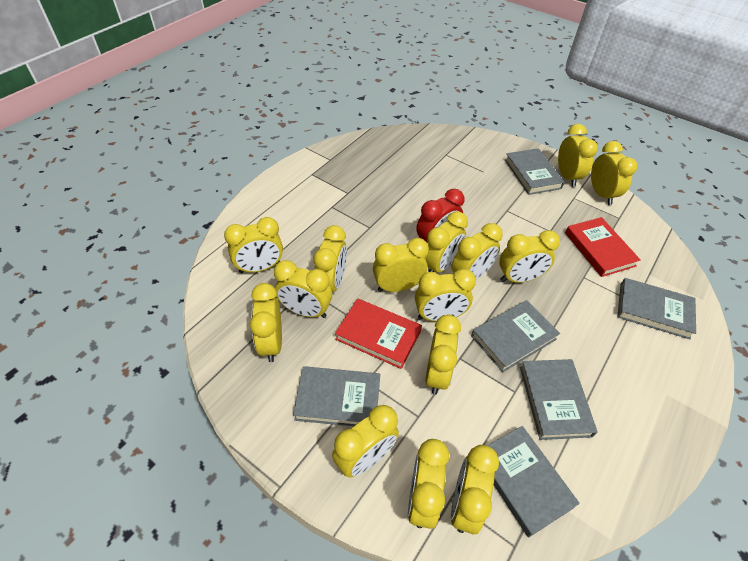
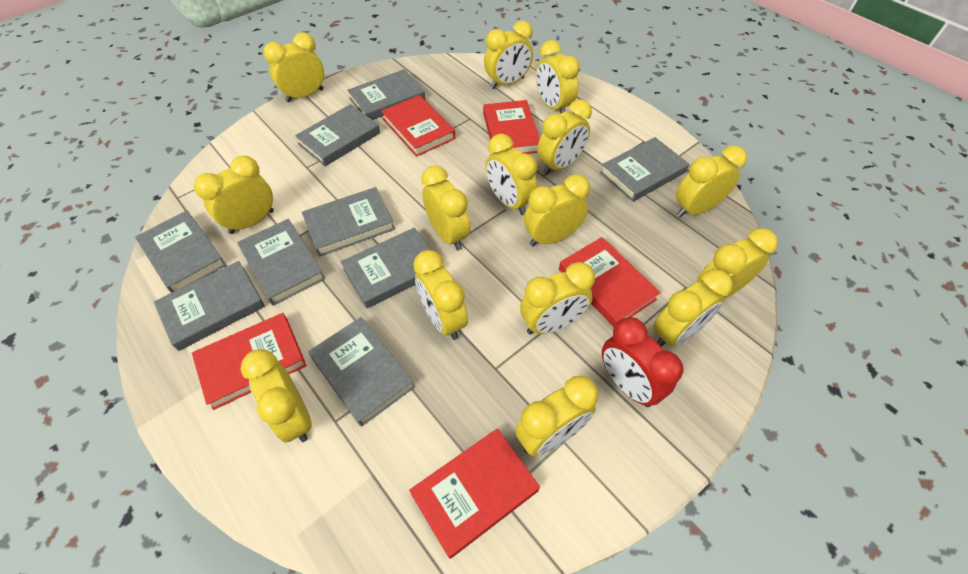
grey book: 6 -> 9
red book: 2 -> 5

